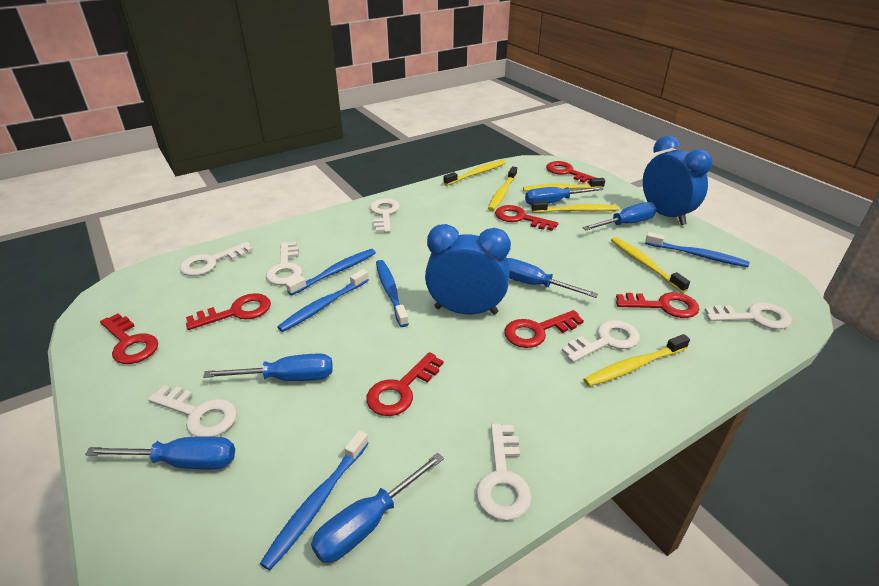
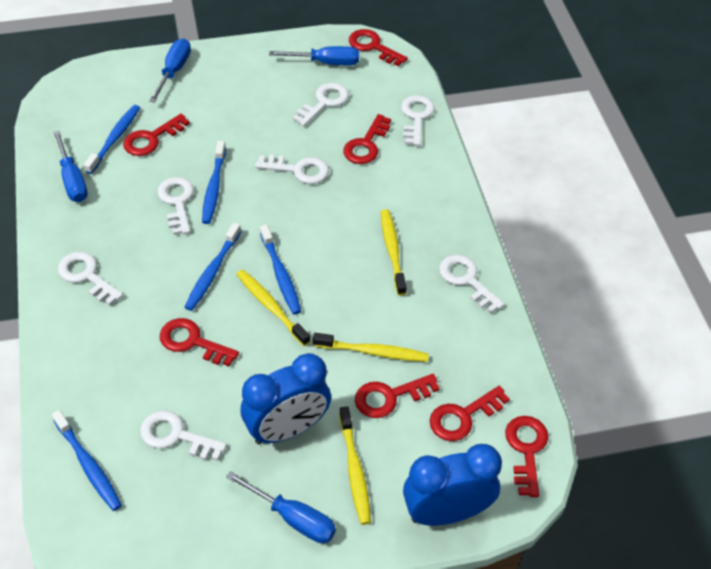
blue screwdriver: 6 -> 4
yellow toothbrush: 6 -> 4

